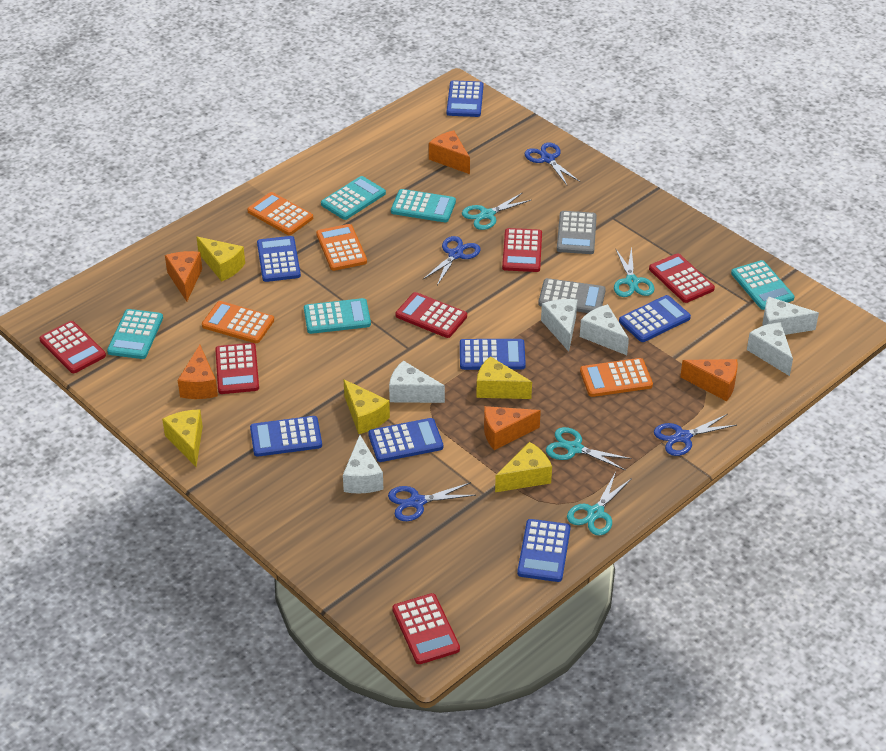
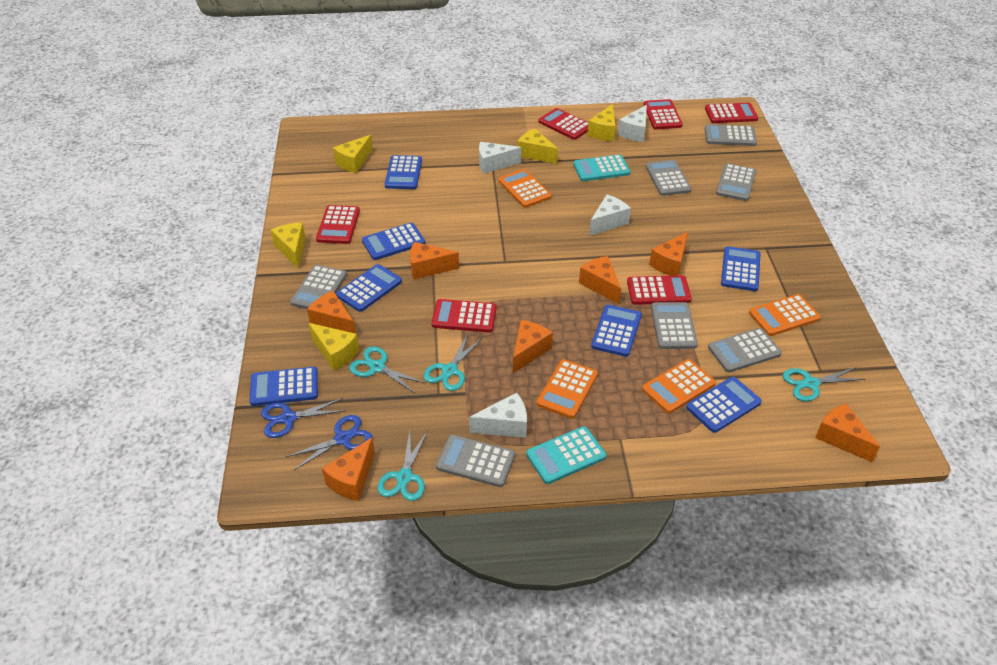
blue scissors: 4 -> 2
grey calculator: 2 -> 7
orange cheese: 5 -> 7
turquoise calculator: 5 -> 2
white cheese: 6 -> 4

